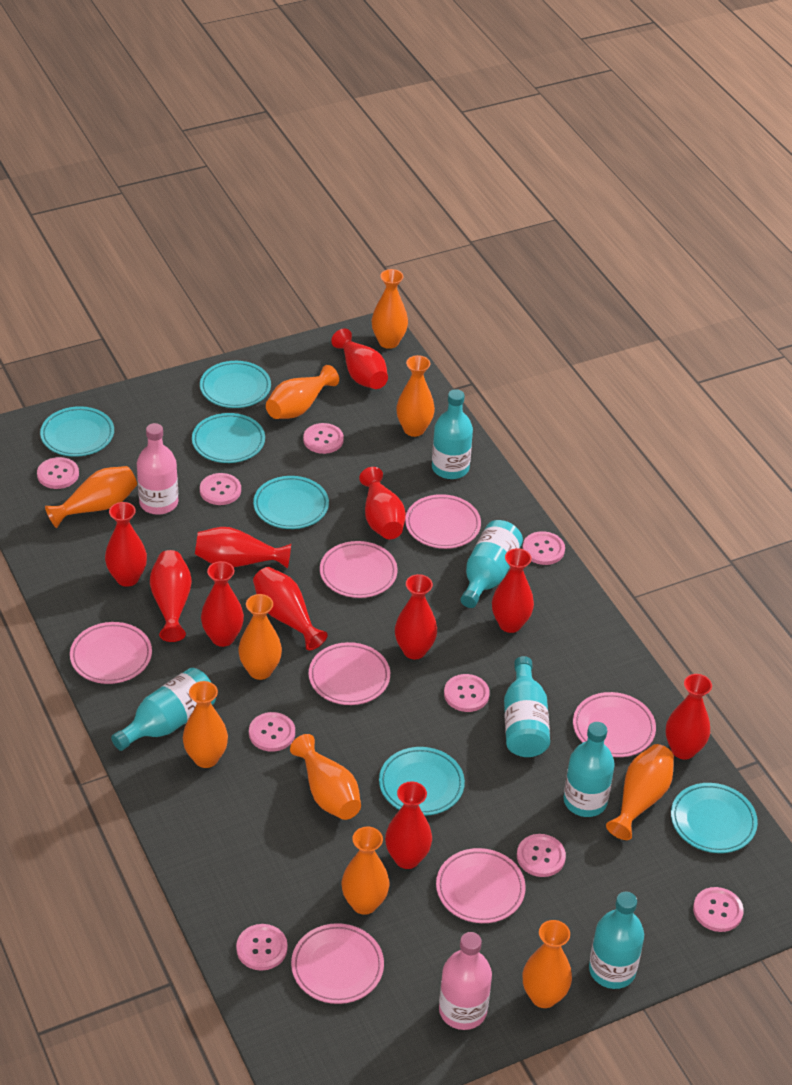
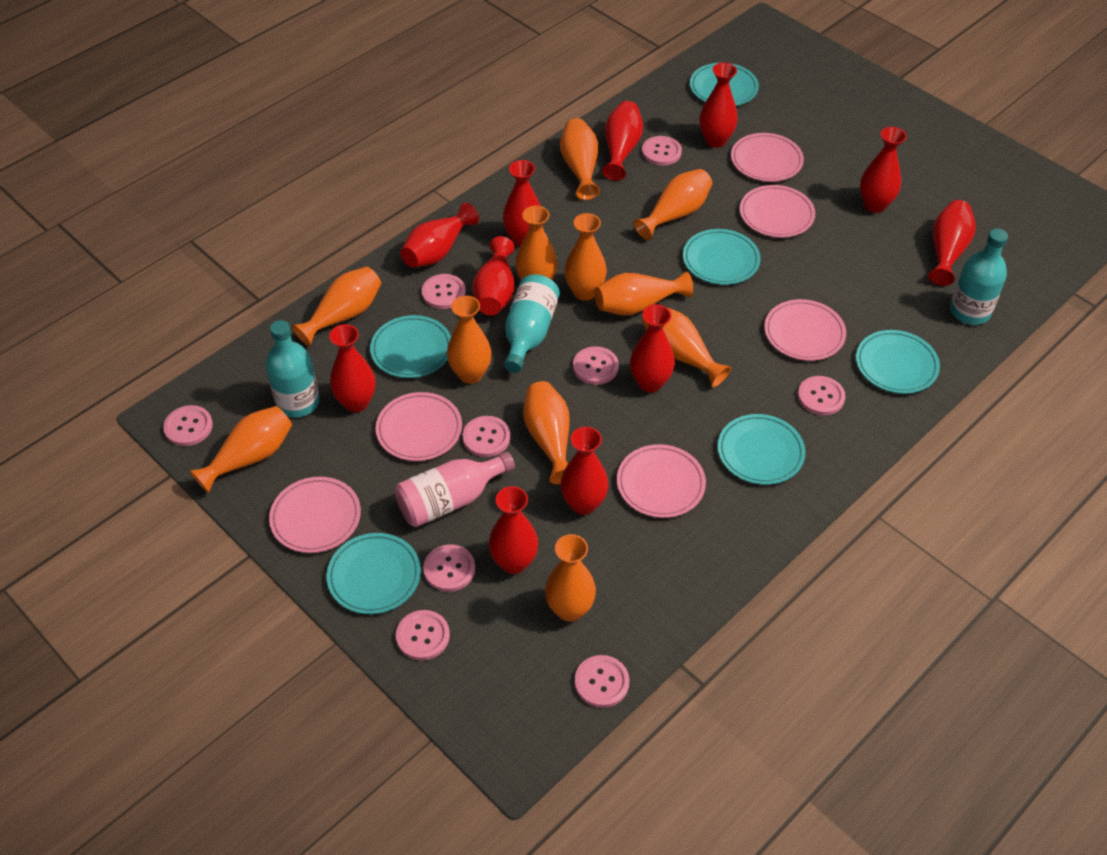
orange vase: 10 -> 11
pink bottle: 2 -> 1
pink plate: 7 -> 6
turquoise bottle: 6 -> 3

